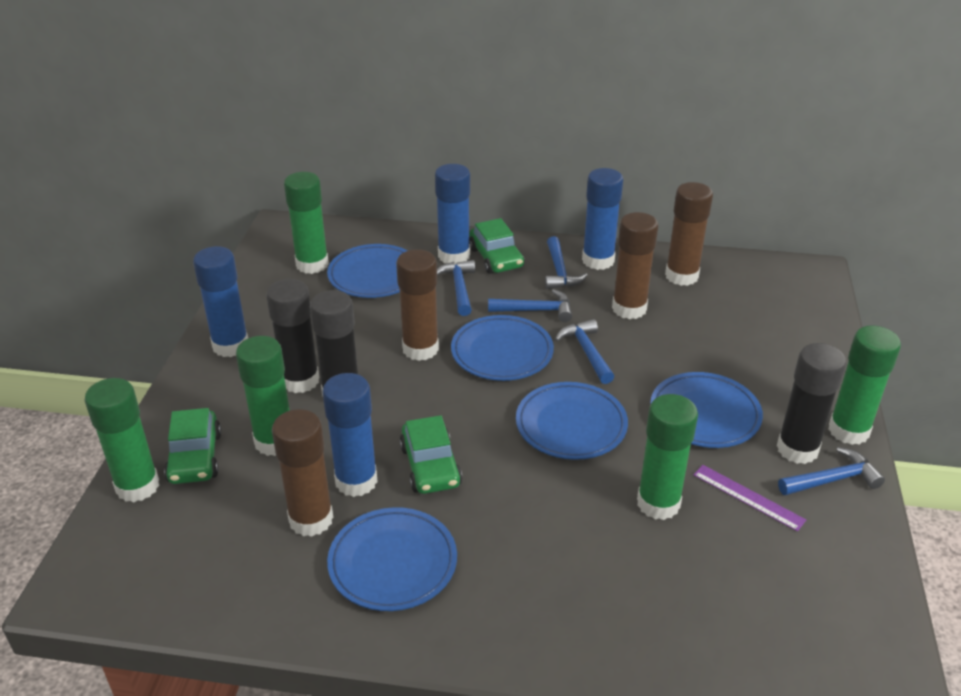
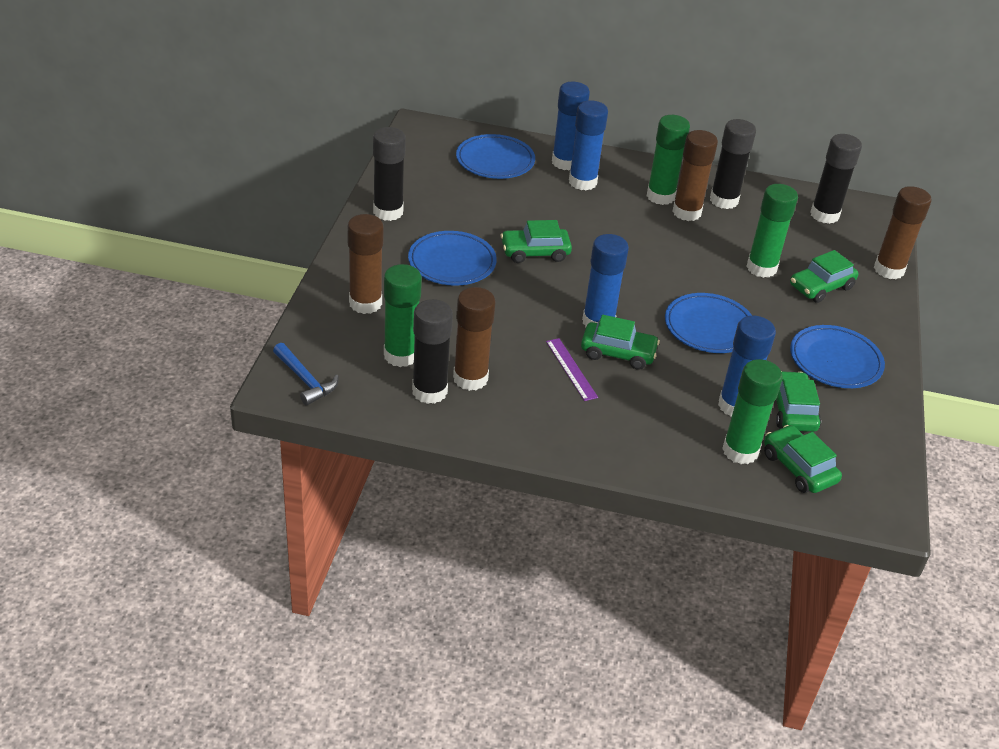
black glue stick: 3 -> 4
blue hammer: 5 -> 1
blue plate: 5 -> 4
green car: 3 -> 5
green glue stick: 5 -> 4

